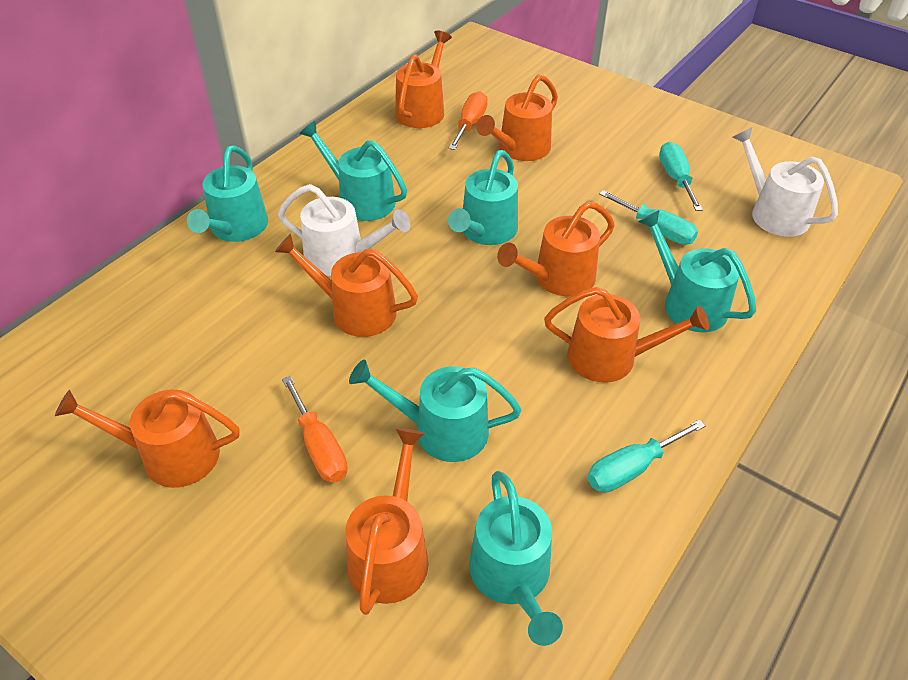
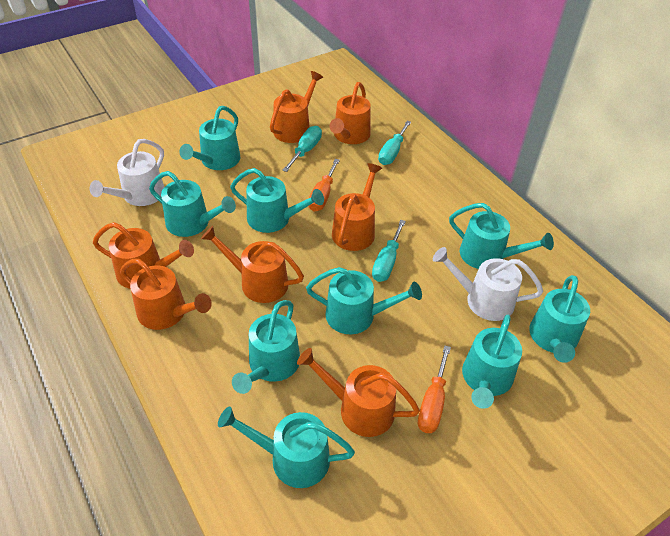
turquoise watering can: 6 -> 9

